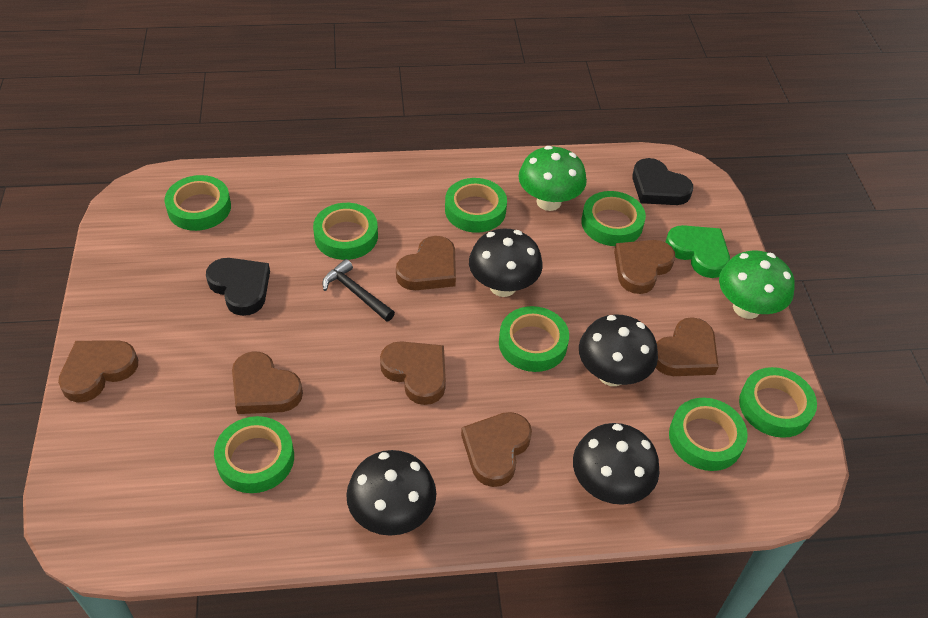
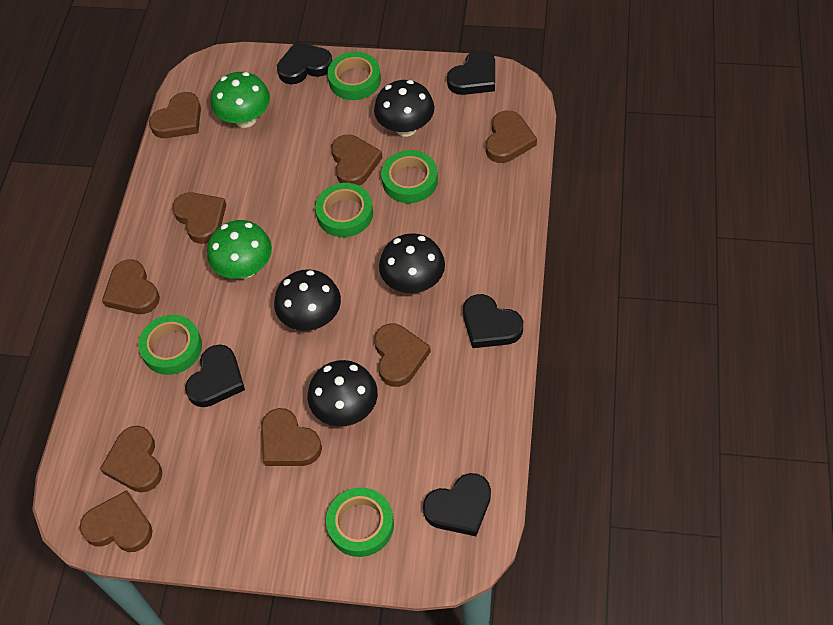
black hammer: 1 -> 0
black heart: 2 -> 5
brown heart: 7 -> 9
green heart: 1 -> 0
green tape: 8 -> 5

